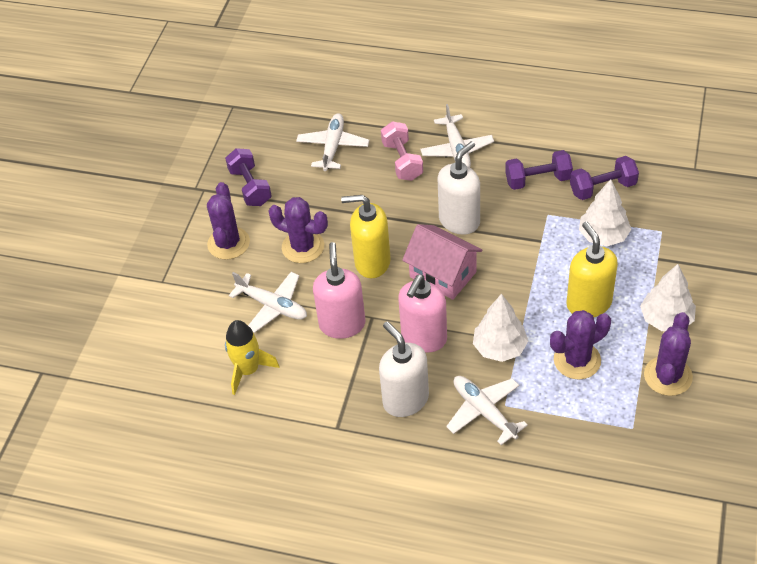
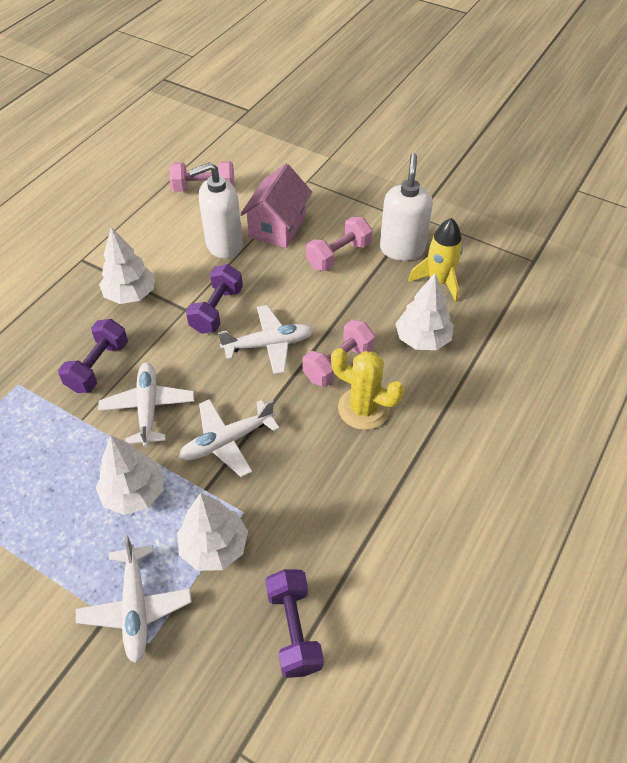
pink dumbbell: 1 -> 3
pink soap dispenser: 2 -> 0
purple cactus: 4 -> 0
white tree: 3 -> 4
yellow cactus: 0 -> 1
yellow soap dispenser: 2 -> 0

